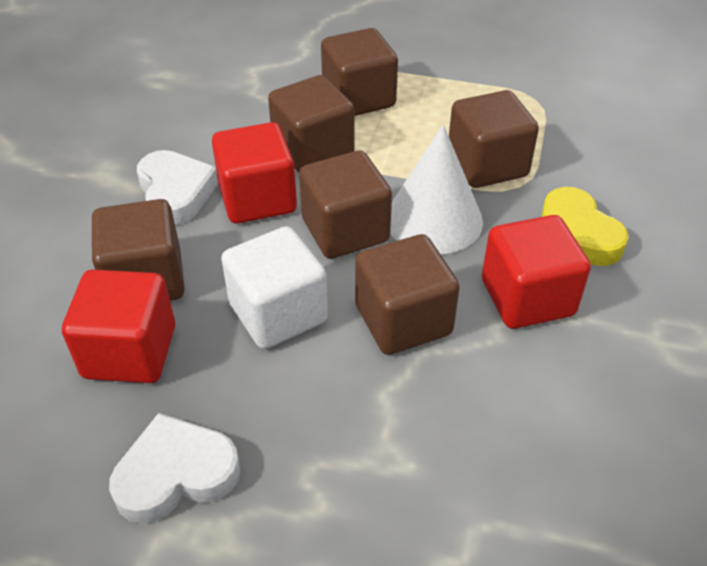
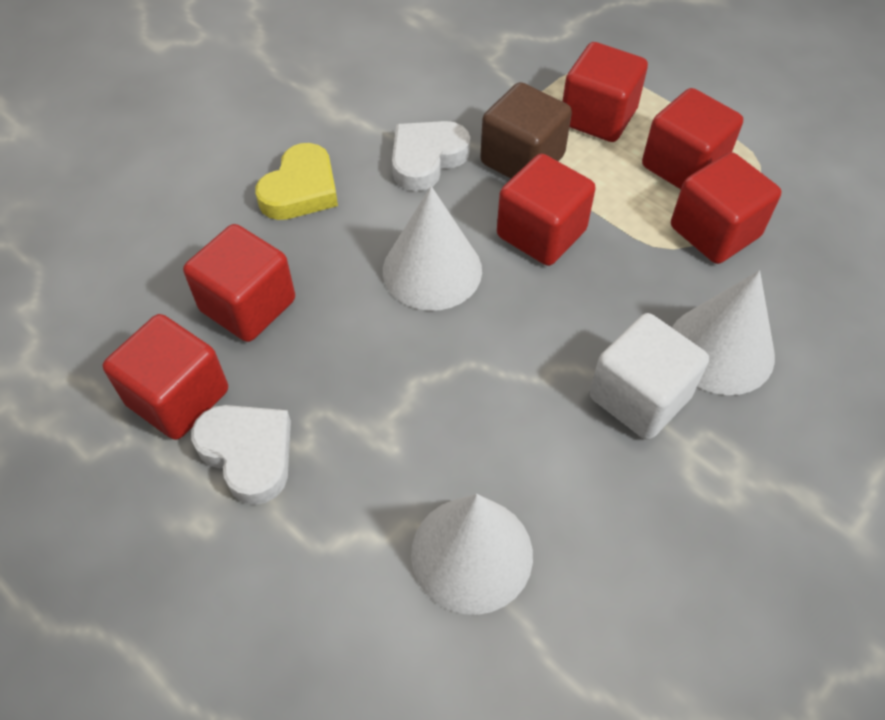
brown cube: 6 -> 1
red cube: 3 -> 6
white cone: 1 -> 3

